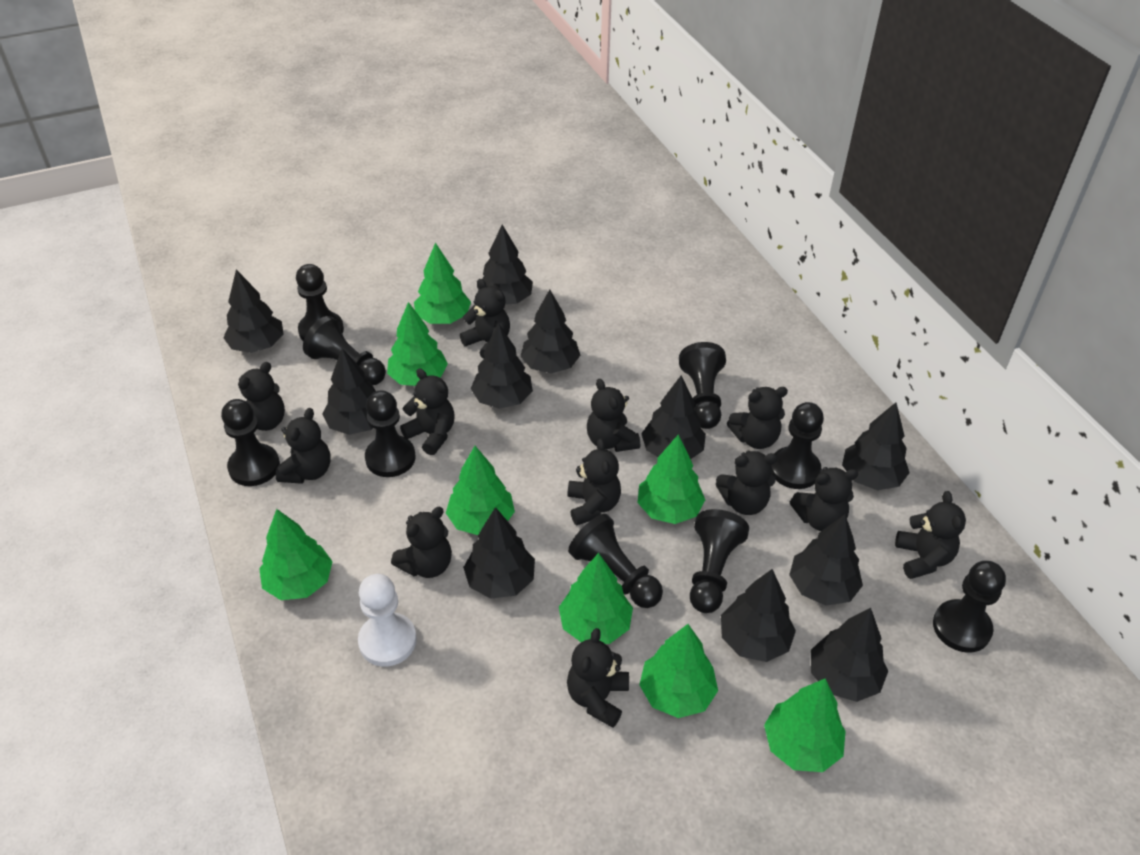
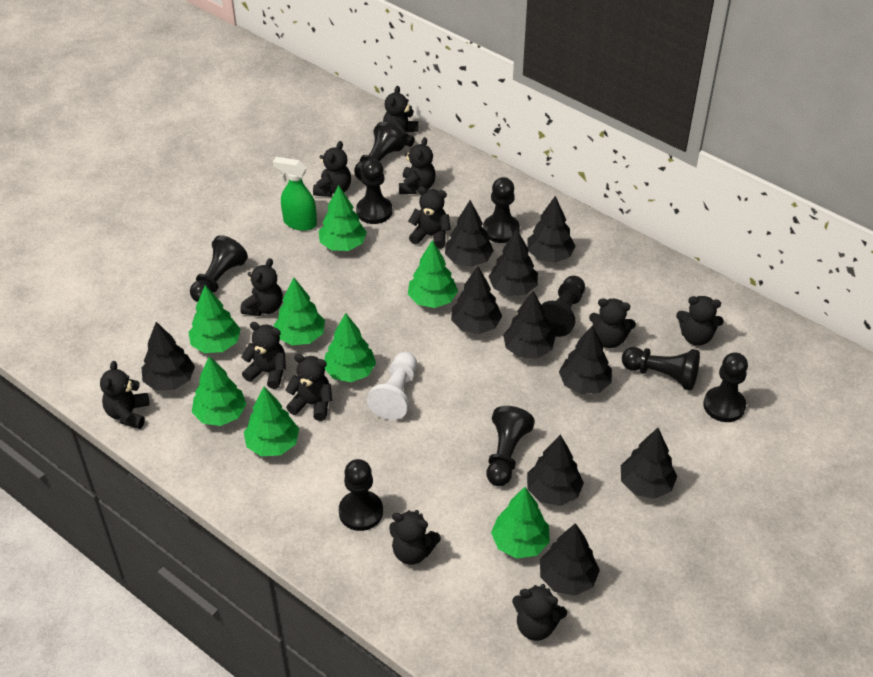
black tree: 11 -> 10
green spray bottle: 0 -> 1

